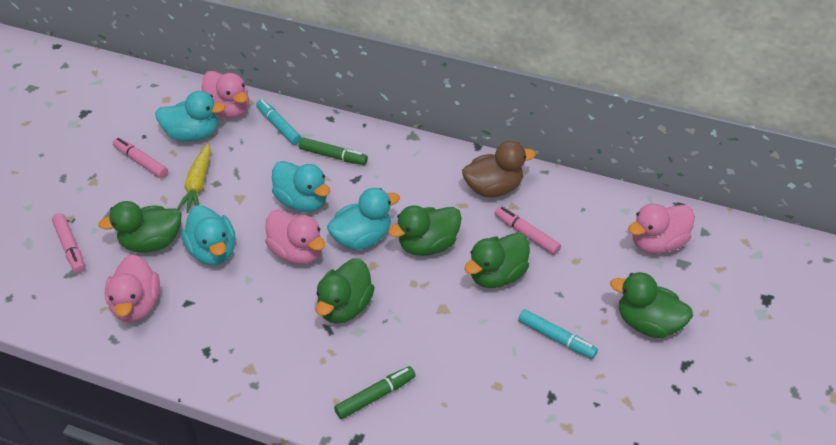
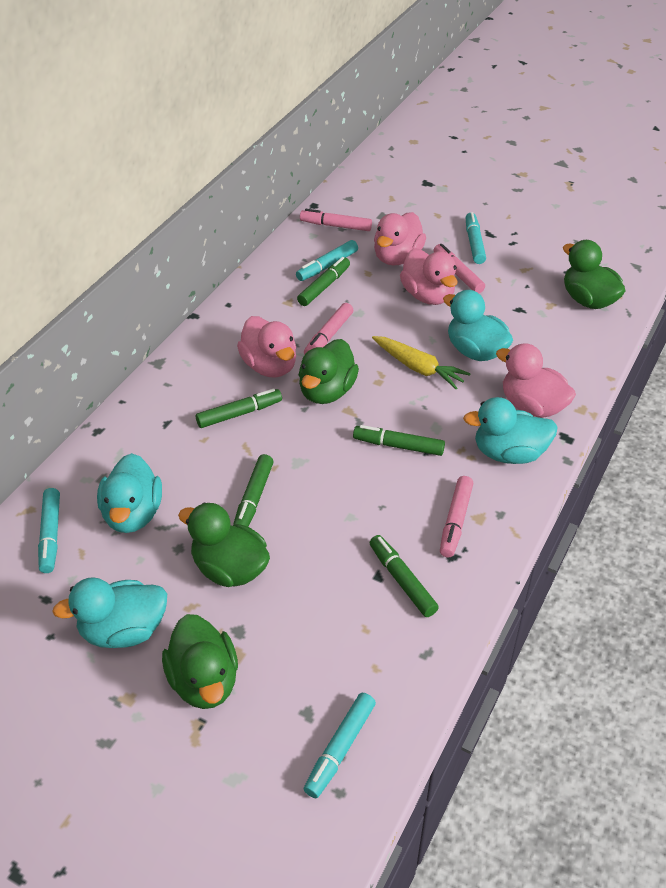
brown duck: 1 -> 0
green duck: 5 -> 4
green marker: 2 -> 5
pink marker: 3 -> 4
turquoise marker: 2 -> 4

